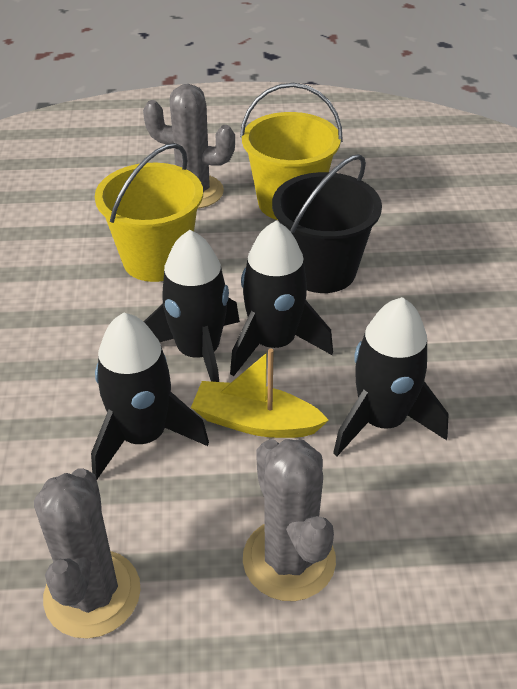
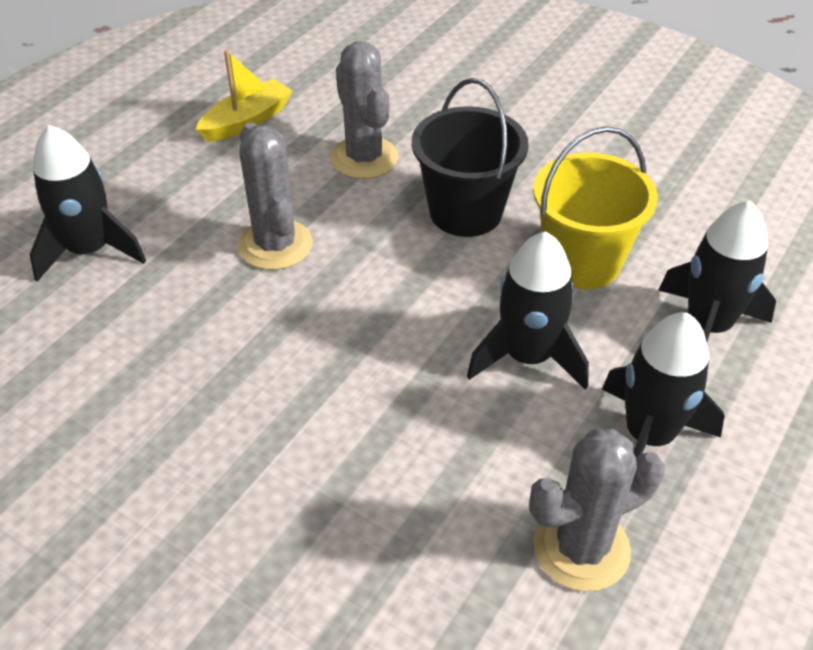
yellow bucket: 2 -> 1

